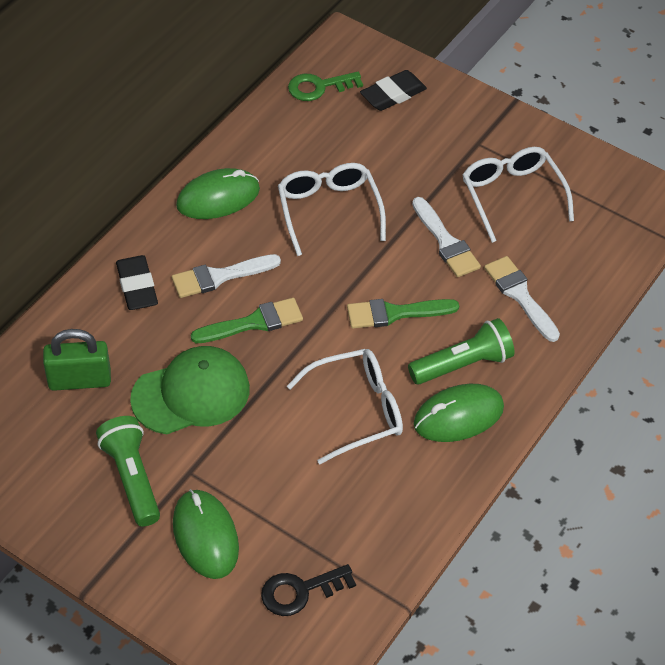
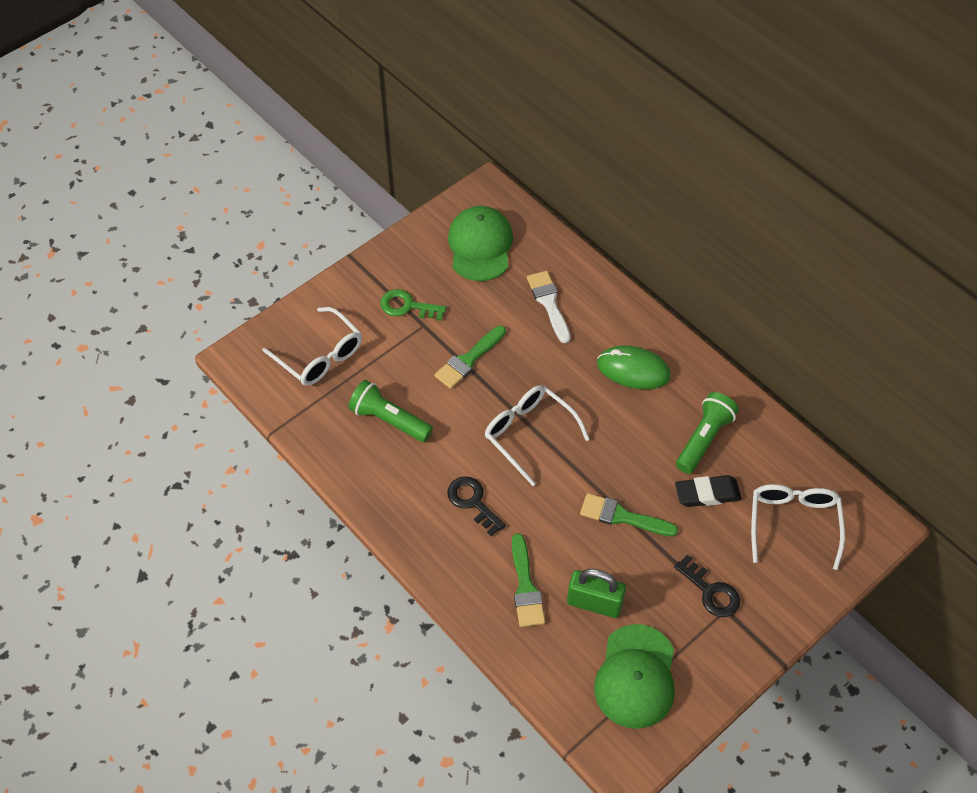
black eraser: 2 -> 1
black key: 1 -> 2
green brush: 2 -> 3
green cap: 1 -> 2
green mouse: 3 -> 1
white brush: 3 -> 1

